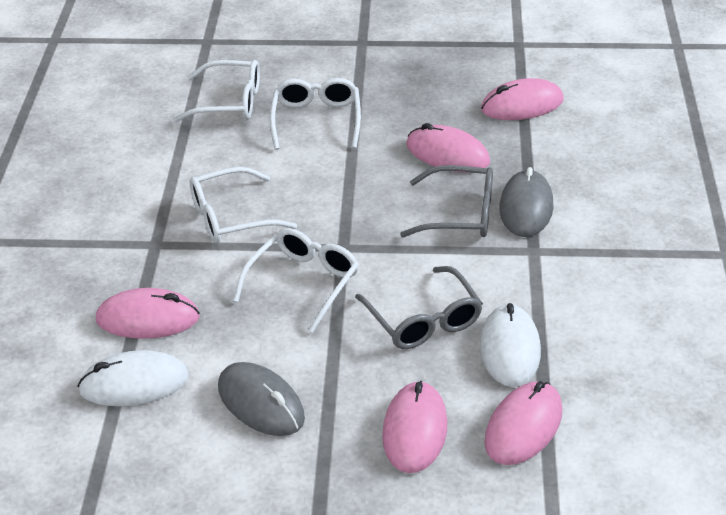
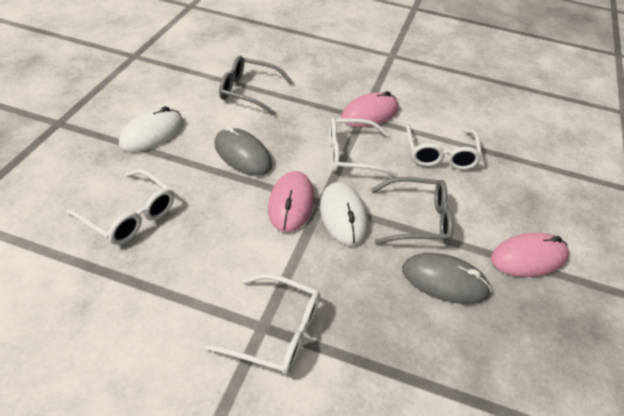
pink mouse: 5 -> 3

